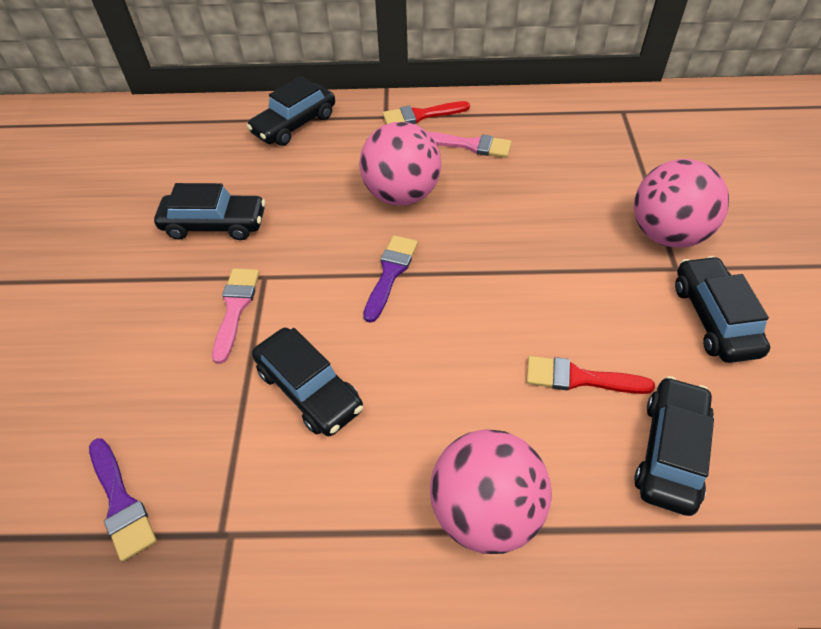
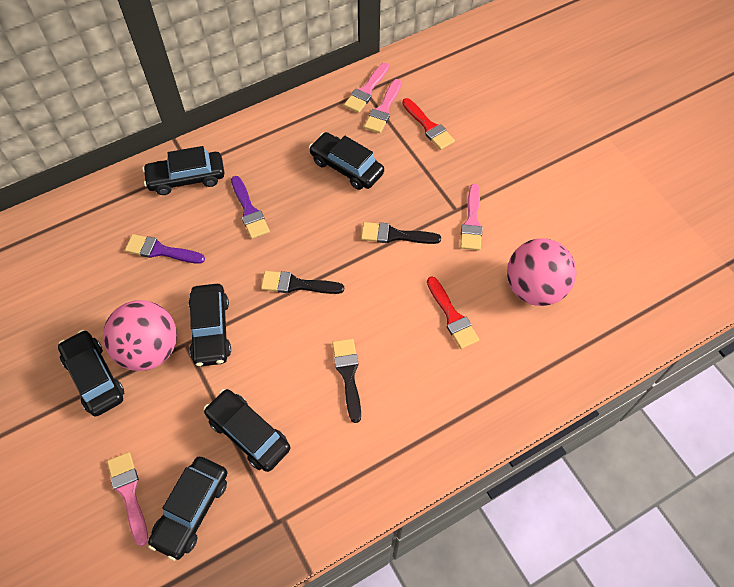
black brush: 0 -> 3
black car: 5 -> 6
pink ball: 3 -> 2
pink brush: 2 -> 4

